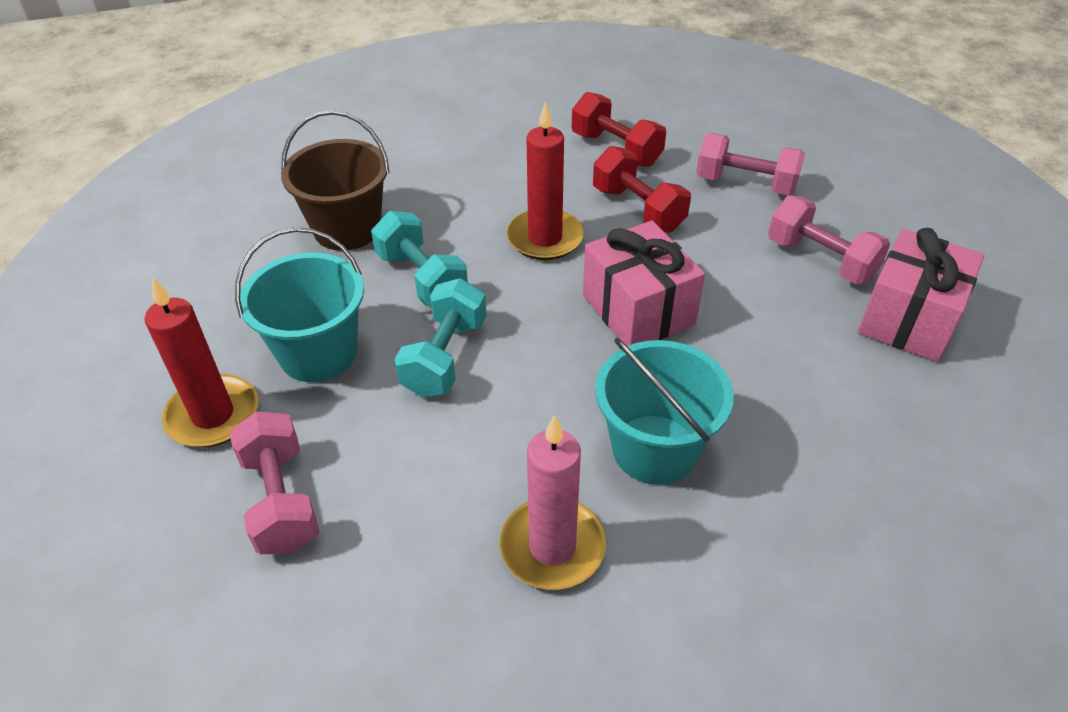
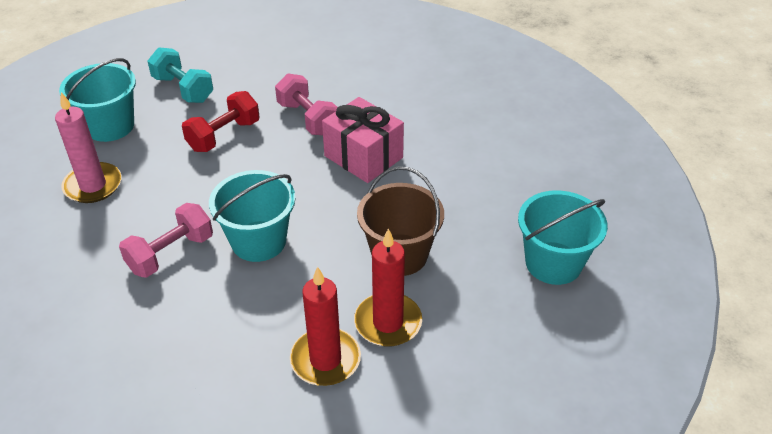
pink dumbbell: 3 -> 2
pink gift: 2 -> 1
red dumbbell: 2 -> 1
turquoise bucket: 2 -> 3
turquoise dumbbell: 2 -> 1

